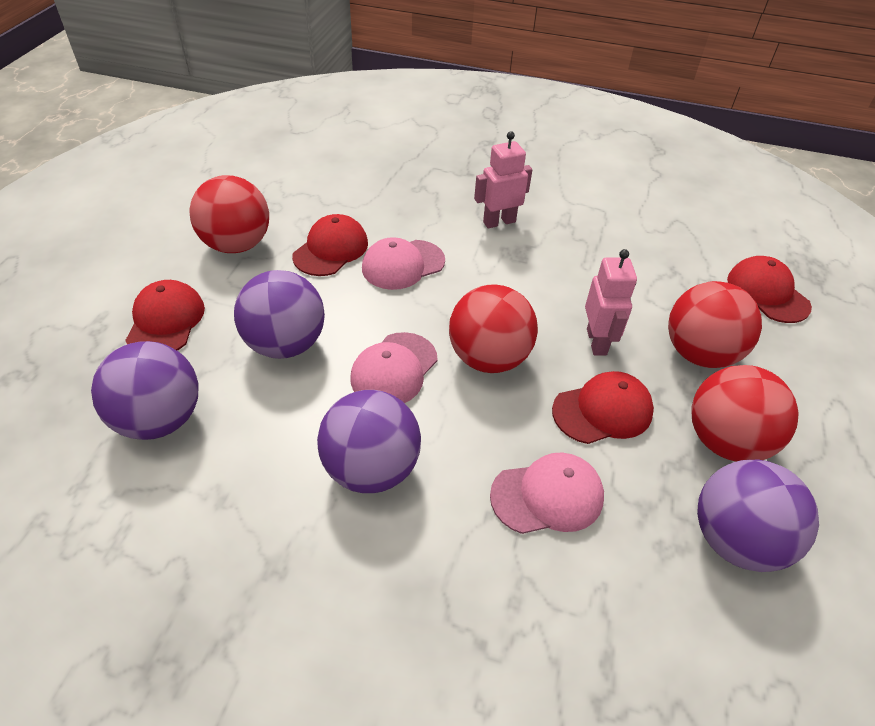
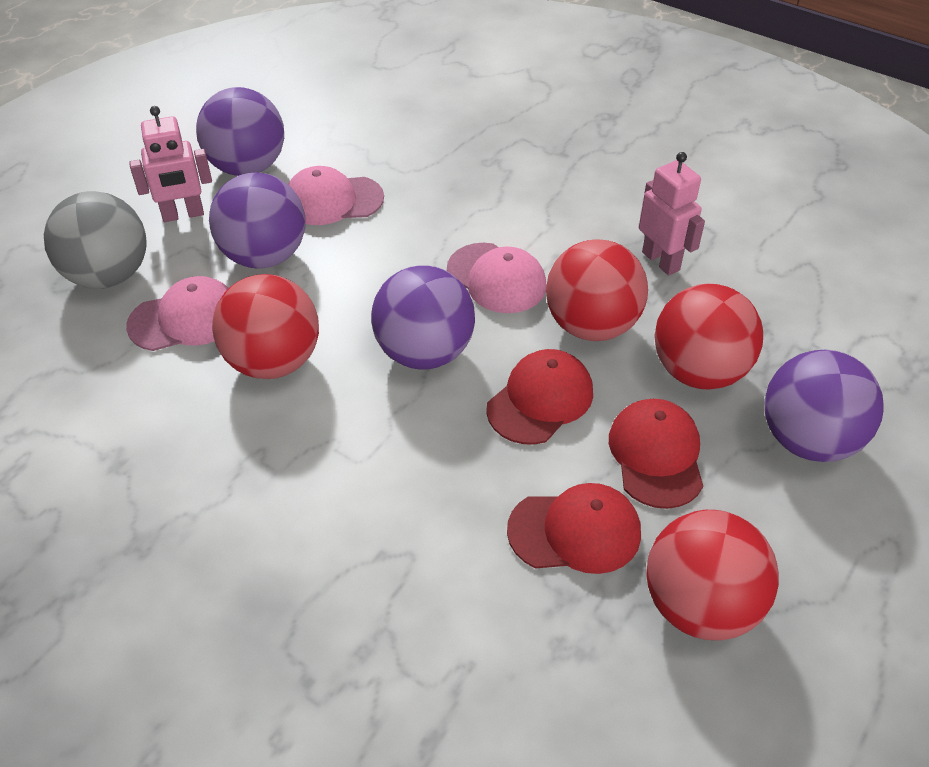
grey ball: 0 -> 1
red cap: 4 -> 3

